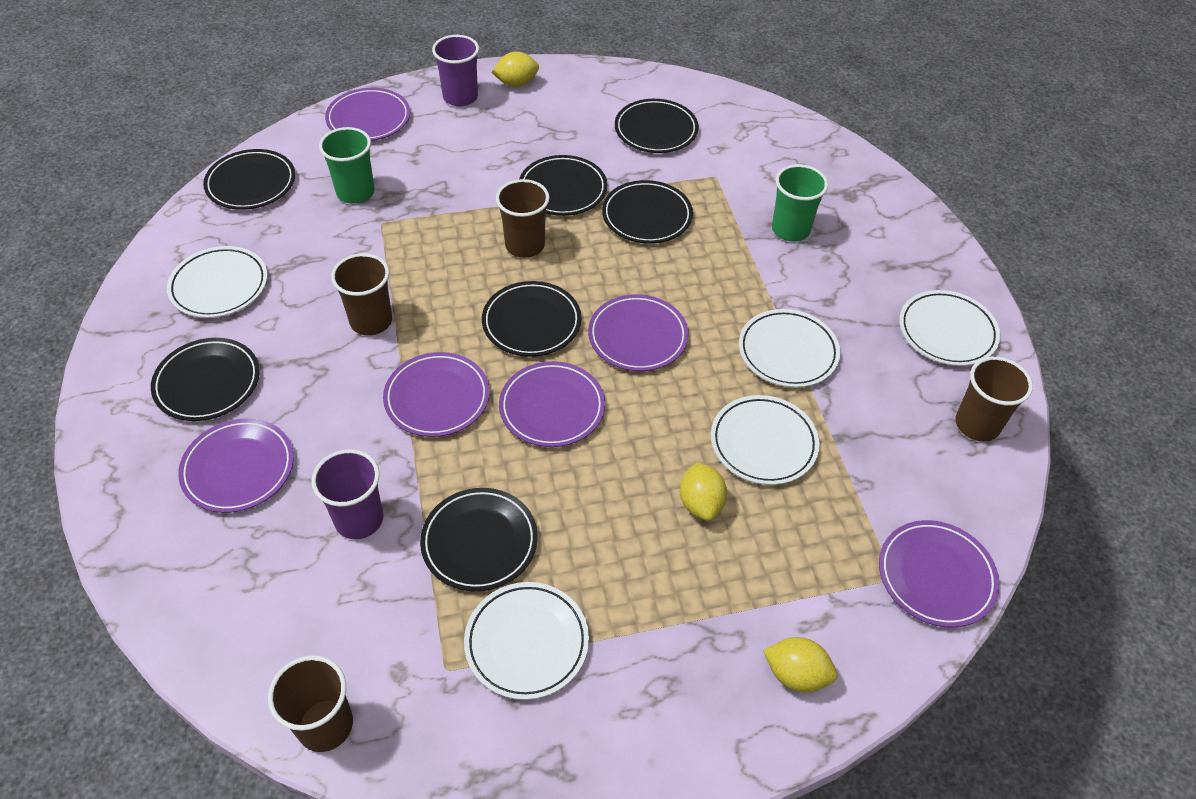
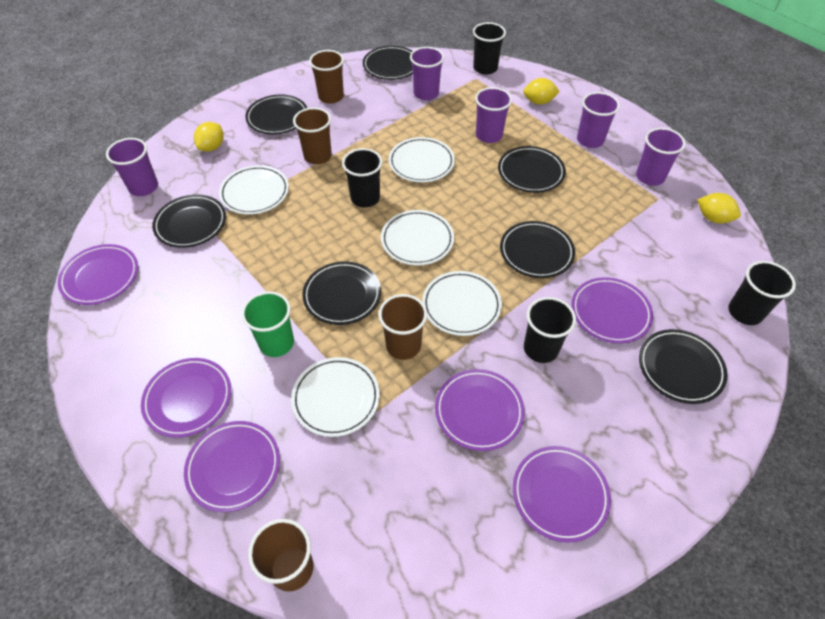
black cup: 0 -> 4
green cup: 2 -> 1
purple cup: 2 -> 5

